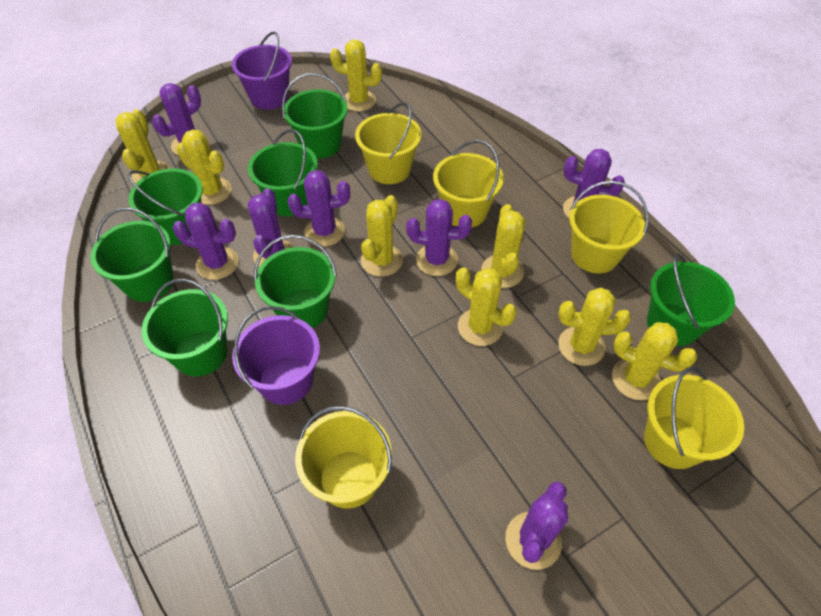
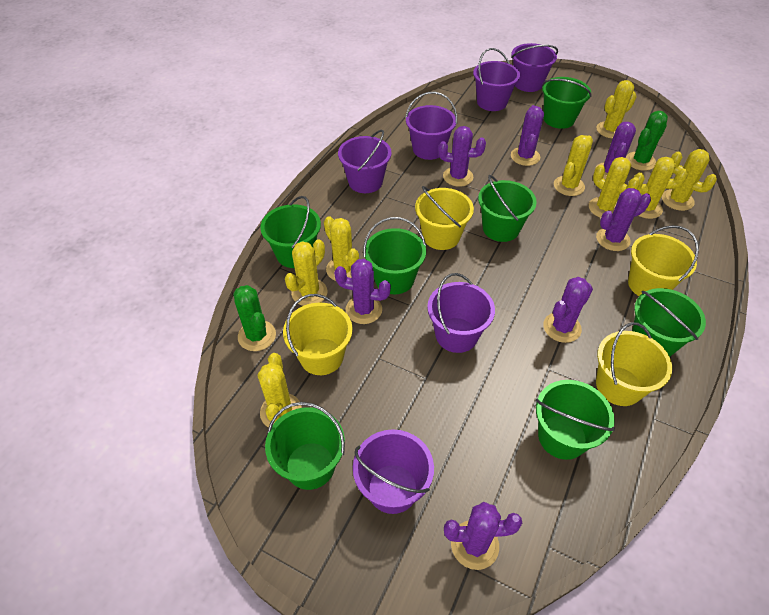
green cactus: 0 -> 2
purple bucket: 2 -> 6
yellow bucket: 5 -> 4

